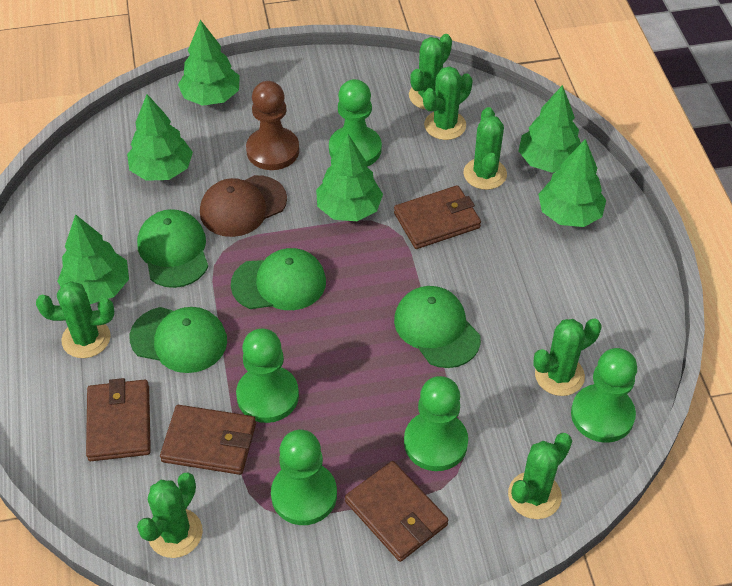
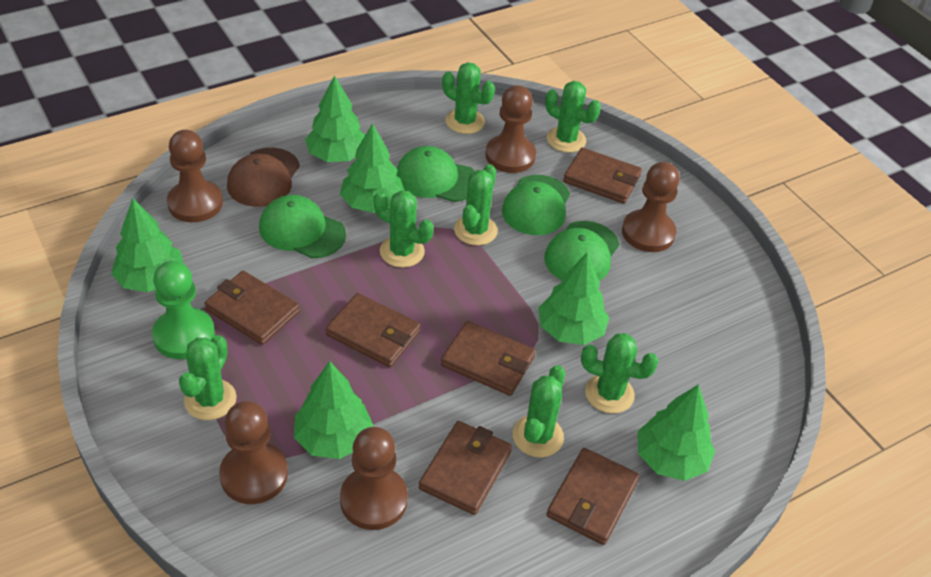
brown pawn: 1 -> 5
brown wallet: 4 -> 6
green pawn: 5 -> 1

